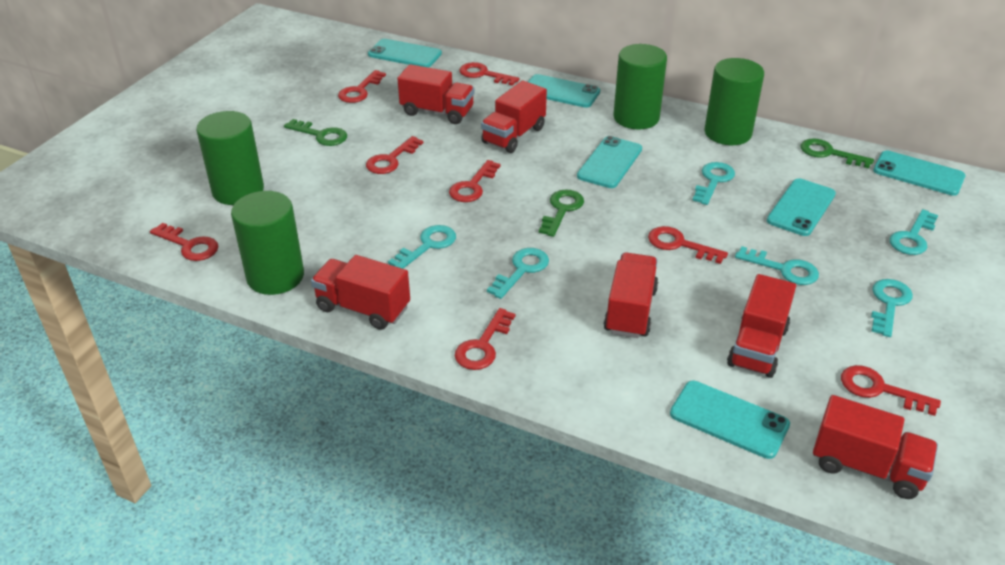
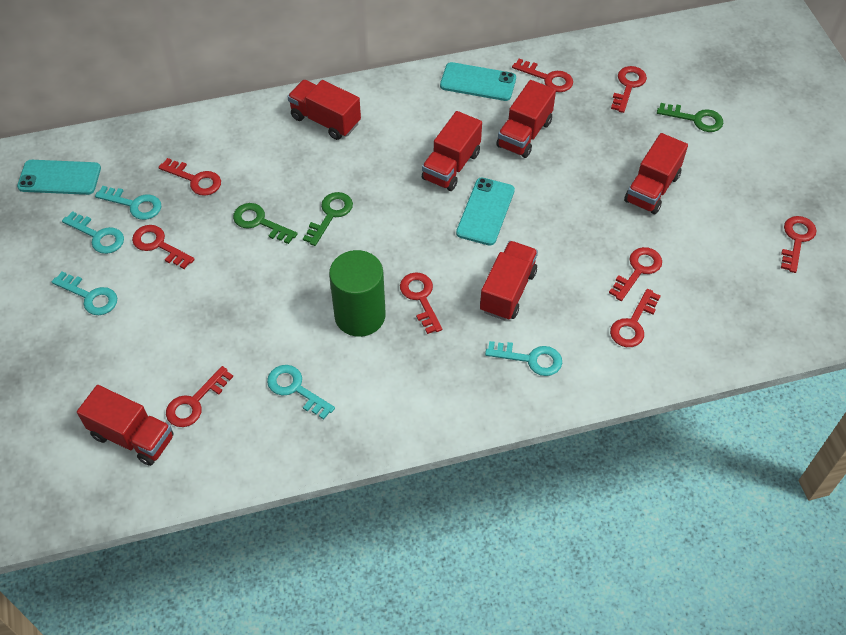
green cylinder: 4 -> 1
red key: 8 -> 9
turquoise key: 6 -> 5
turquoise phone: 6 -> 3

